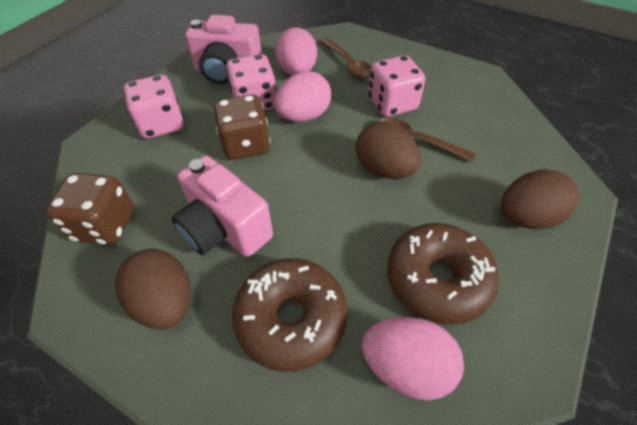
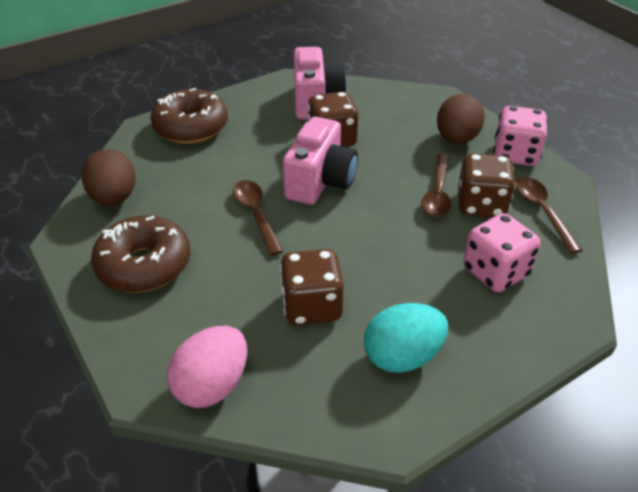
brown dice: 2 -> 3
brown egg: 3 -> 2
brown spoon: 2 -> 3
pink dice: 3 -> 2
pink egg: 3 -> 1
turquoise egg: 0 -> 1

